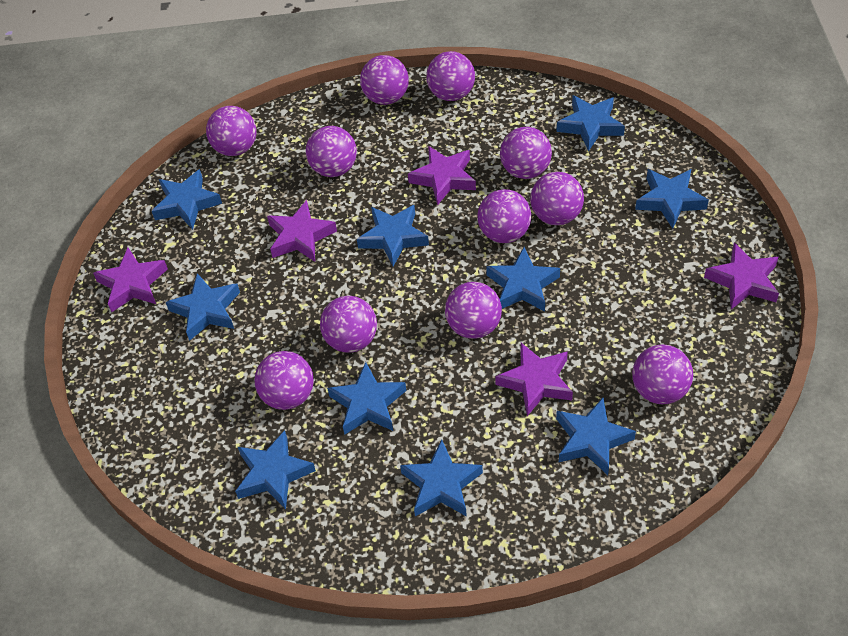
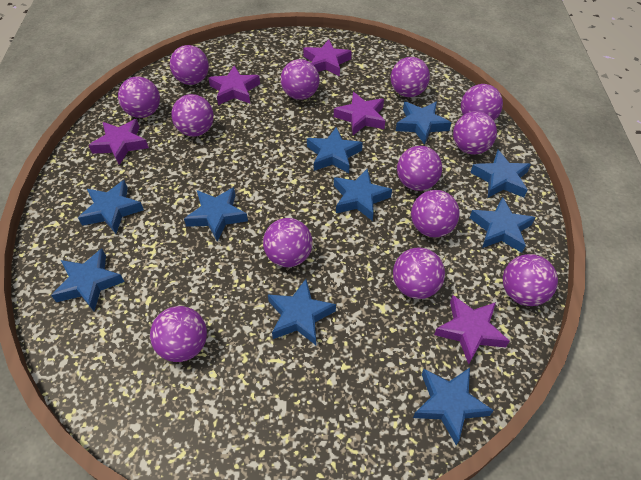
purple ball: 11 -> 13

